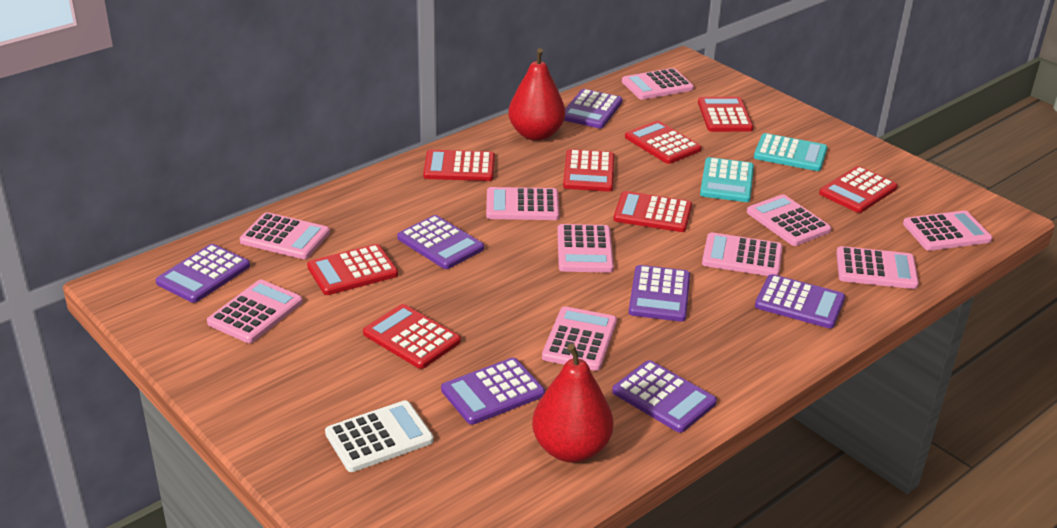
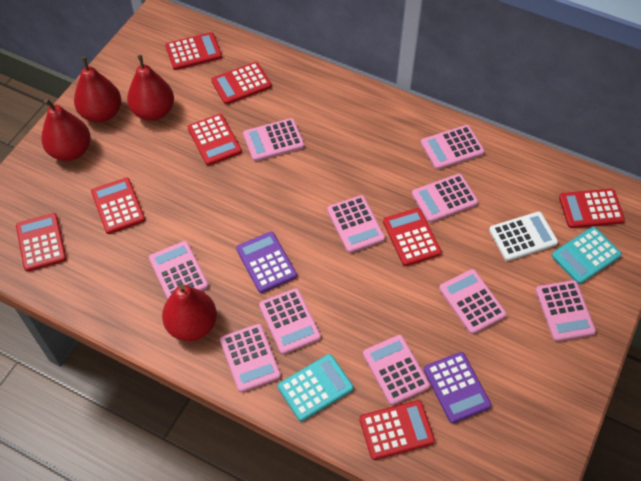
purple calculator: 7 -> 2
red pear: 2 -> 4

